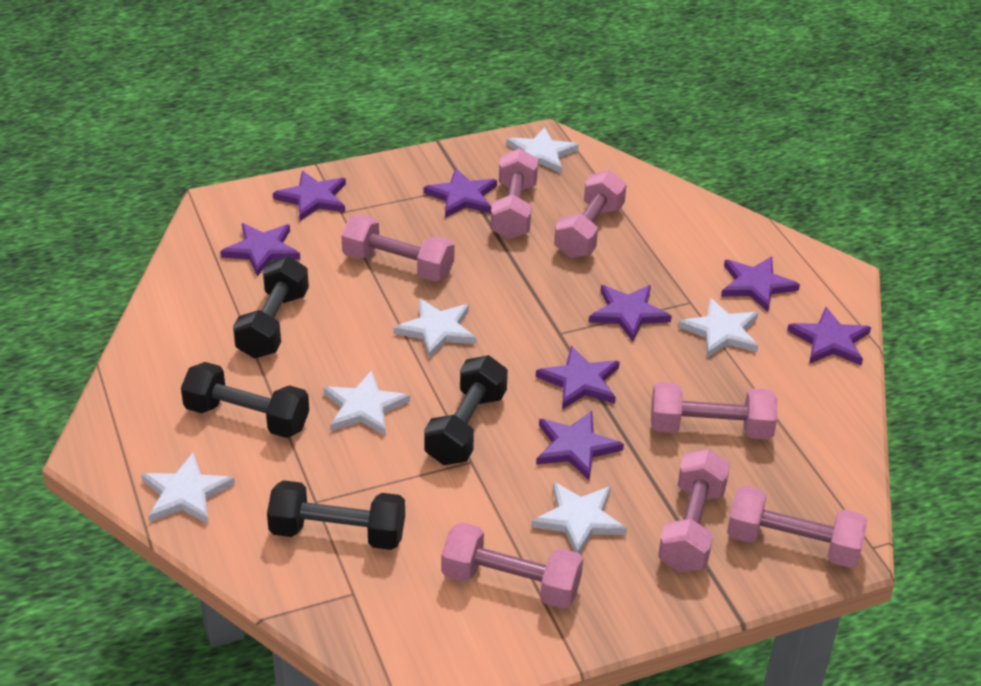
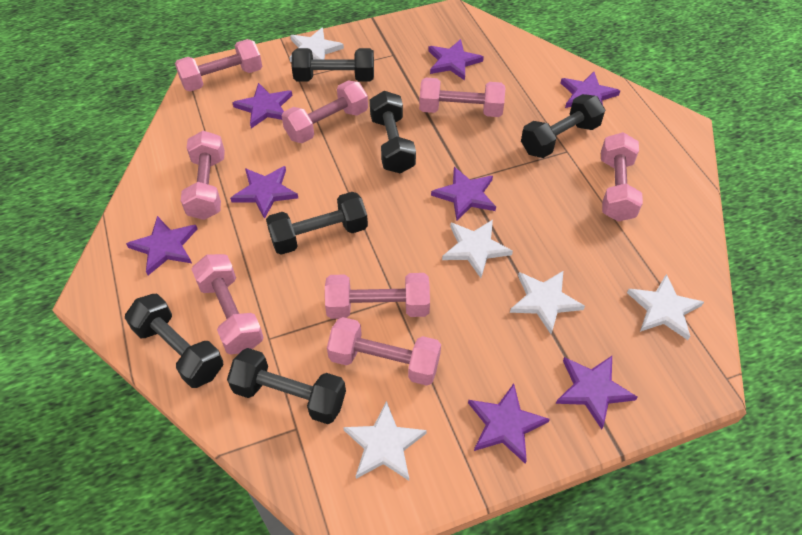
black dumbbell: 4 -> 6
pink dumbbell: 7 -> 8
white star: 6 -> 5

